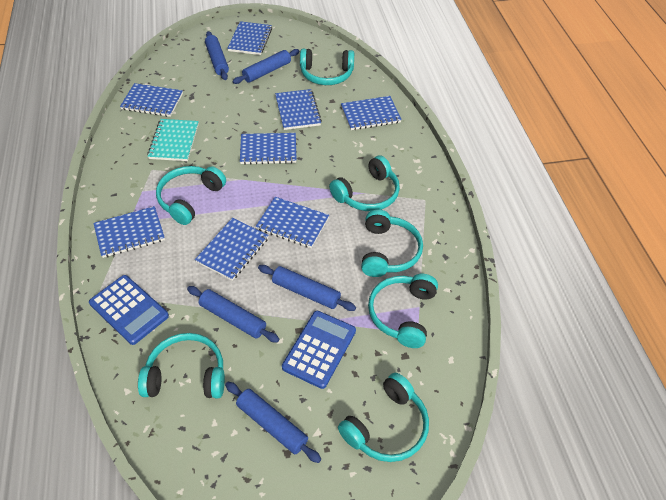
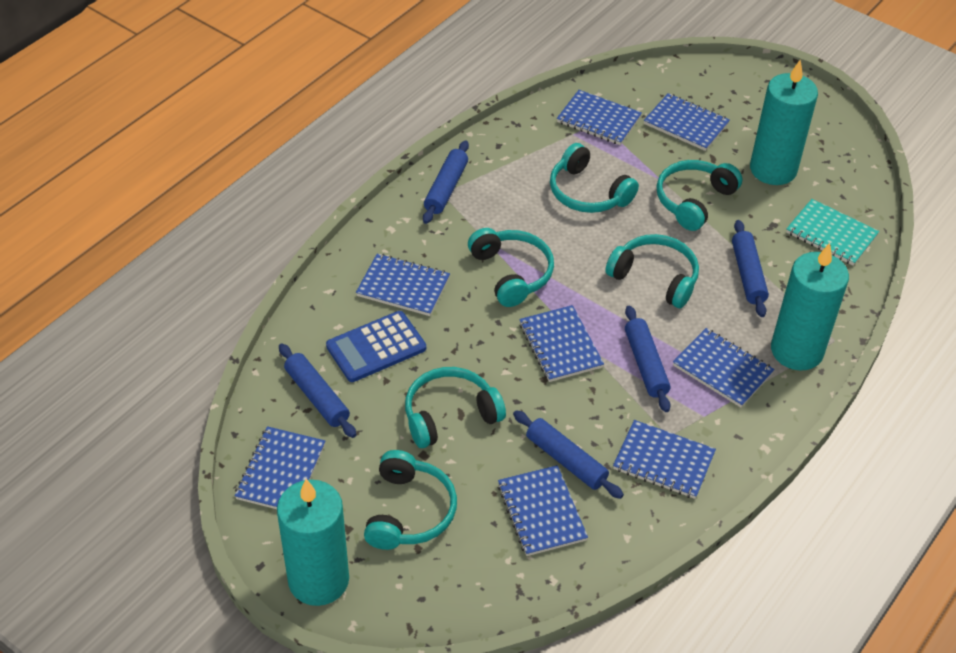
blue calculator: 2 -> 1
turquoise candle: 0 -> 3
turquoise headphones: 7 -> 6

